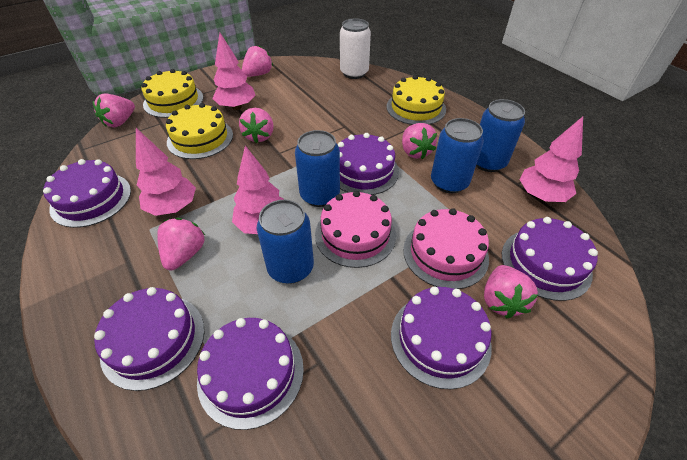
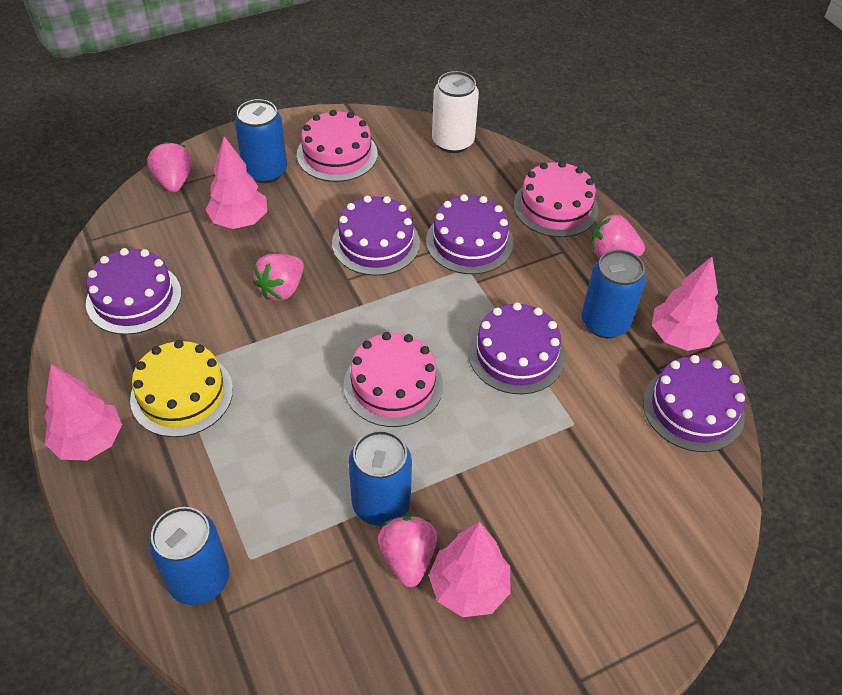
pink cake: 2 -> 3
pink strawberry: 6 -> 4
purple cake: 6 -> 5
yellow cake: 3 -> 1

